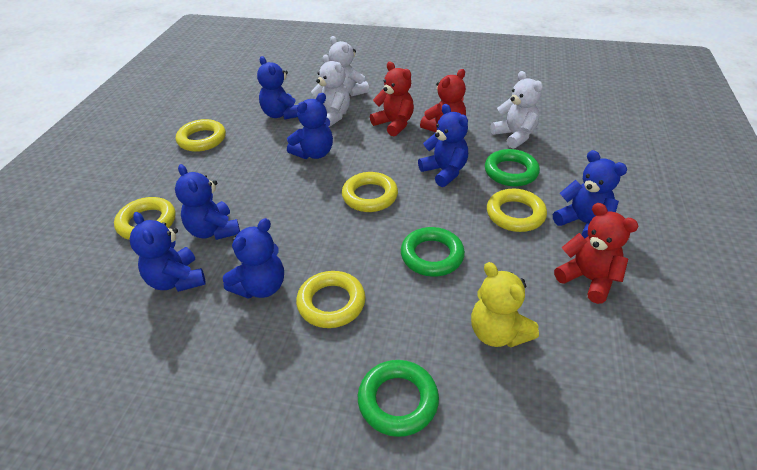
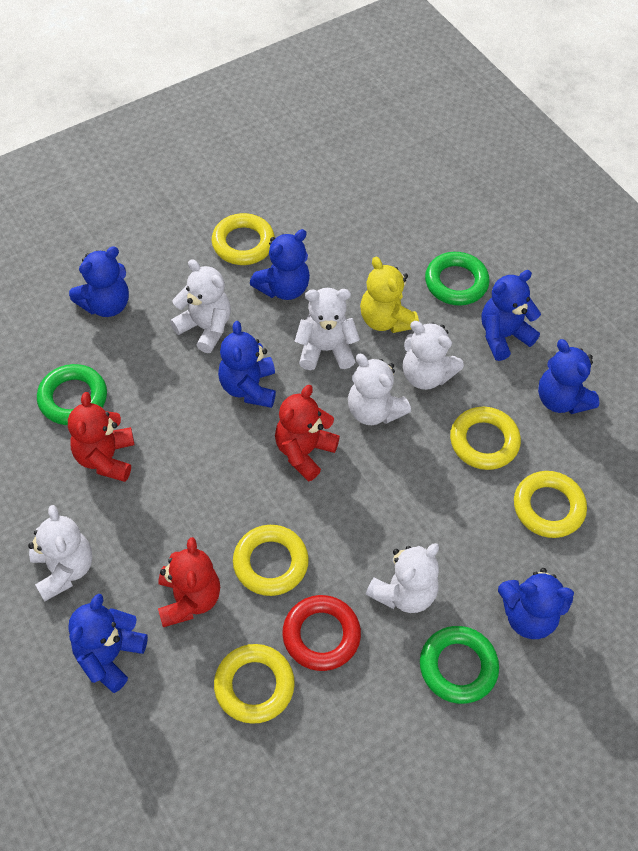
red ring: 0 -> 1
white teddy bear: 3 -> 6

